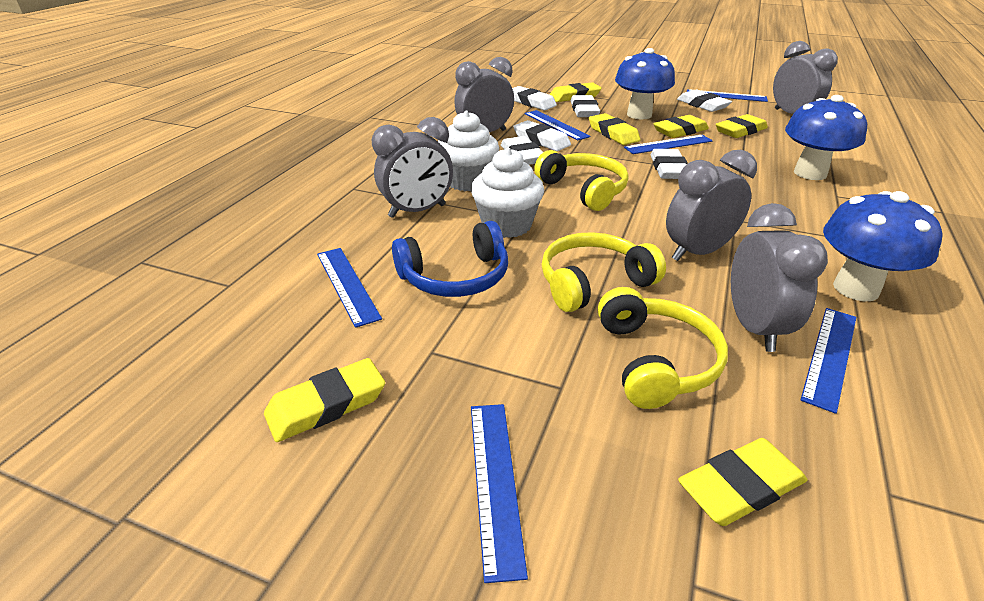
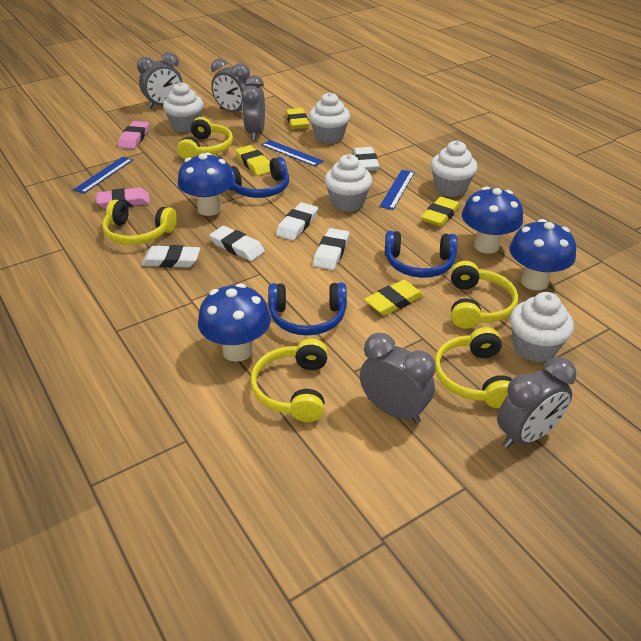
blue headphones: 1 -> 3
blue mushroom: 3 -> 4
blue ruler: 6 -> 3
pink eraser: 0 -> 2
white cupcake: 2 -> 5
white eraser: 6 -> 5
yellow eraser: 6 -> 4
yellow headphones: 3 -> 5

